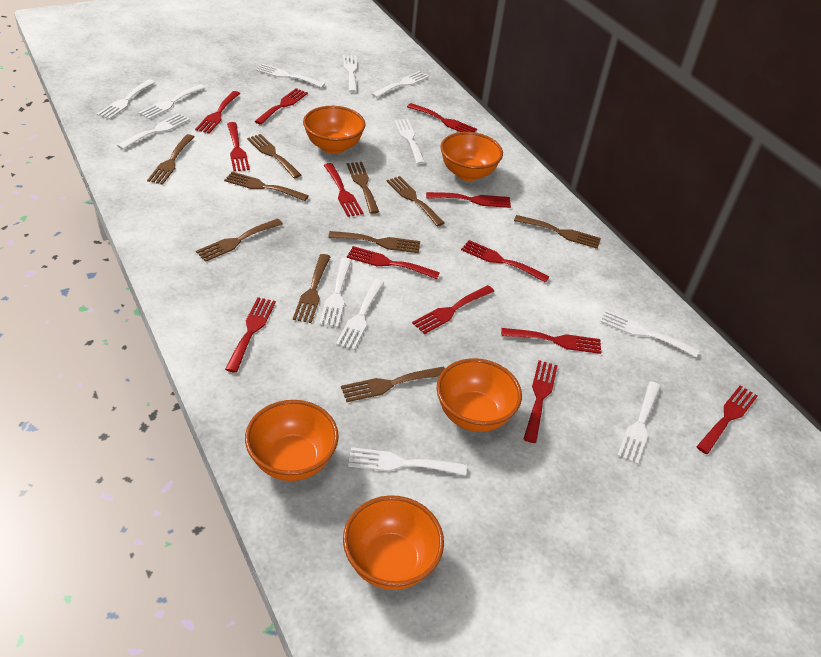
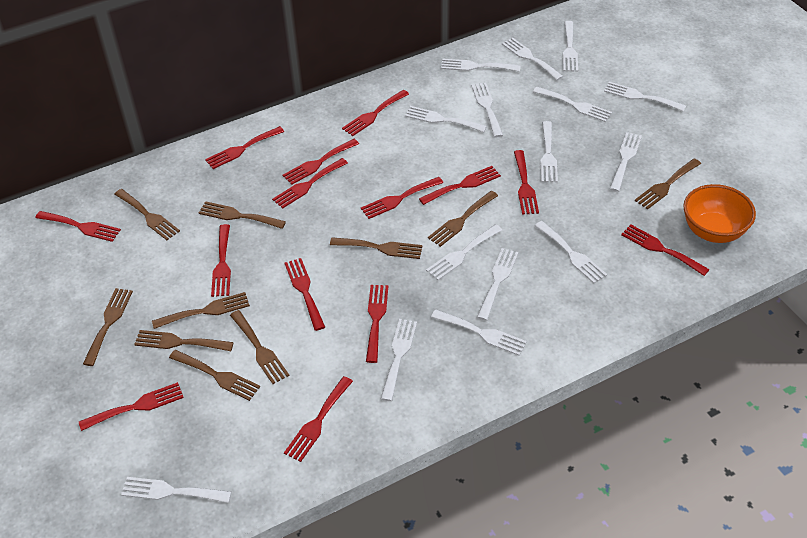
orange bowl: 5 -> 1
red fork: 13 -> 14
white fork: 12 -> 15

